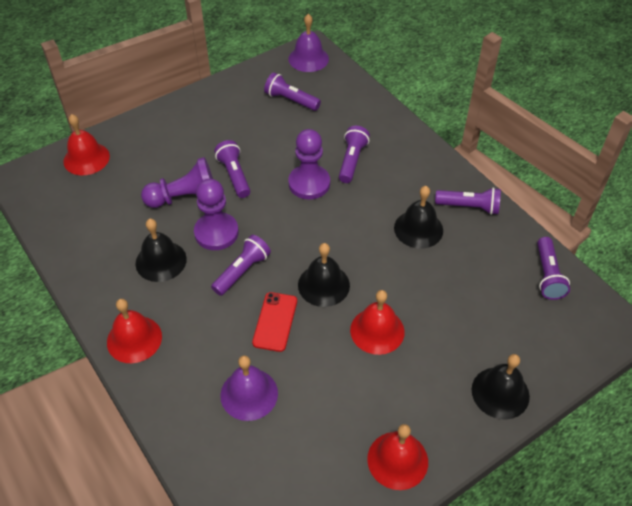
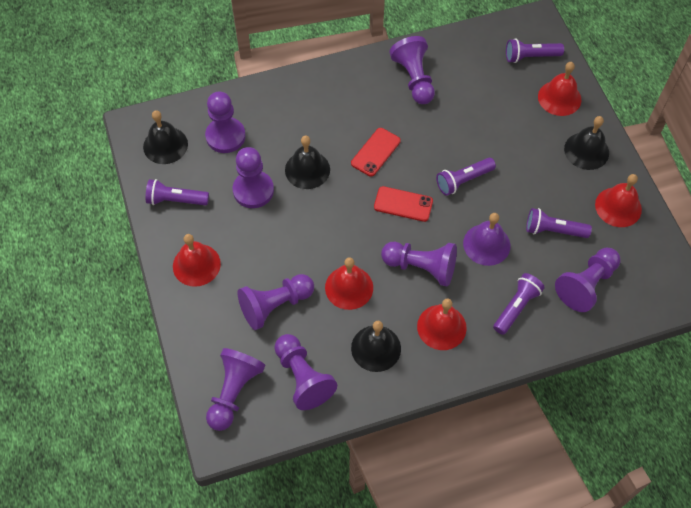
purple bell: 2 -> 1
purple flashlight: 6 -> 5
purple pawn: 3 -> 8
red bell: 4 -> 5
red phone: 1 -> 2

